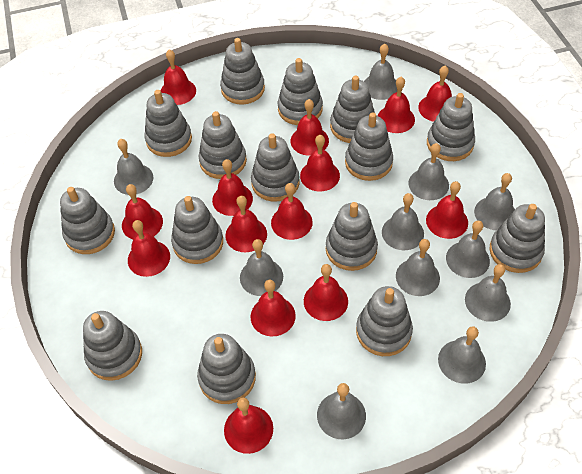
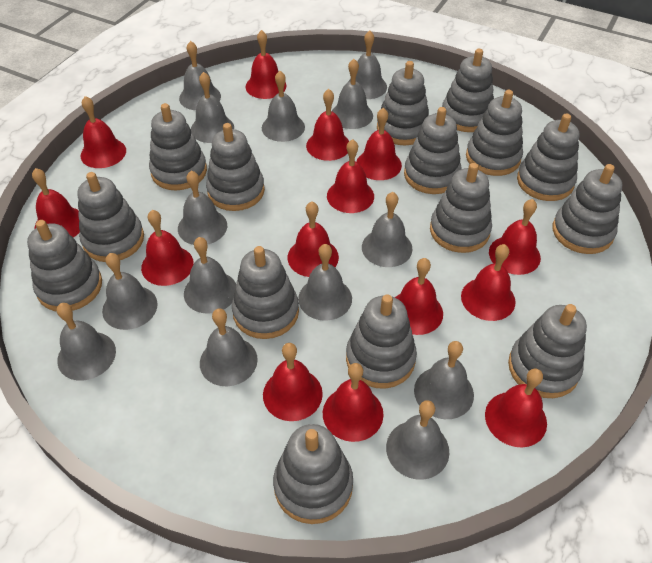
grey bell: 11 -> 14

